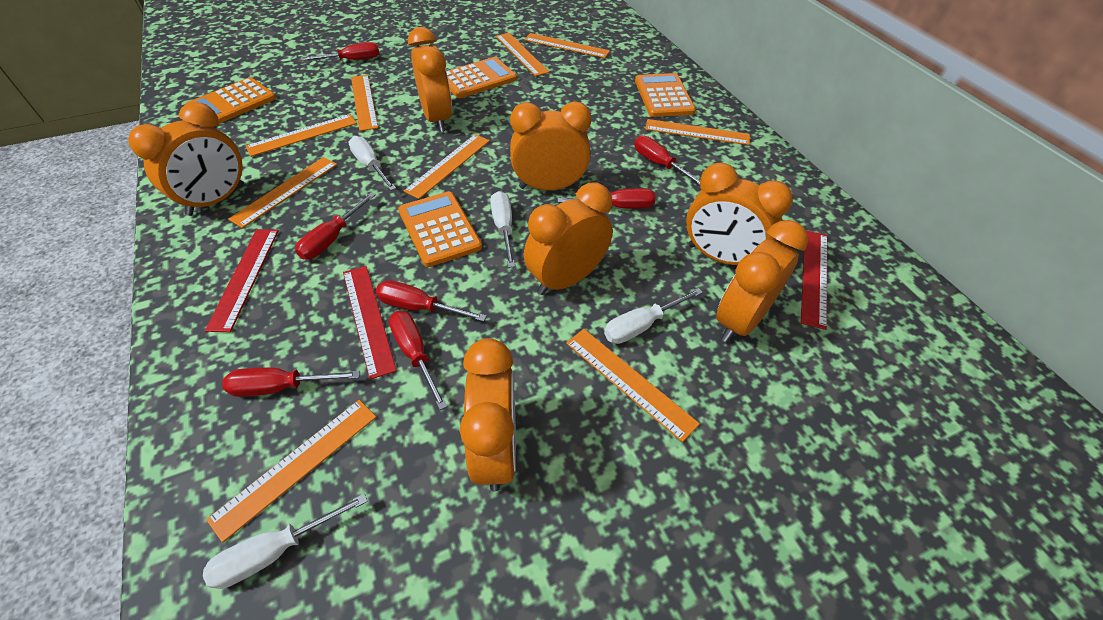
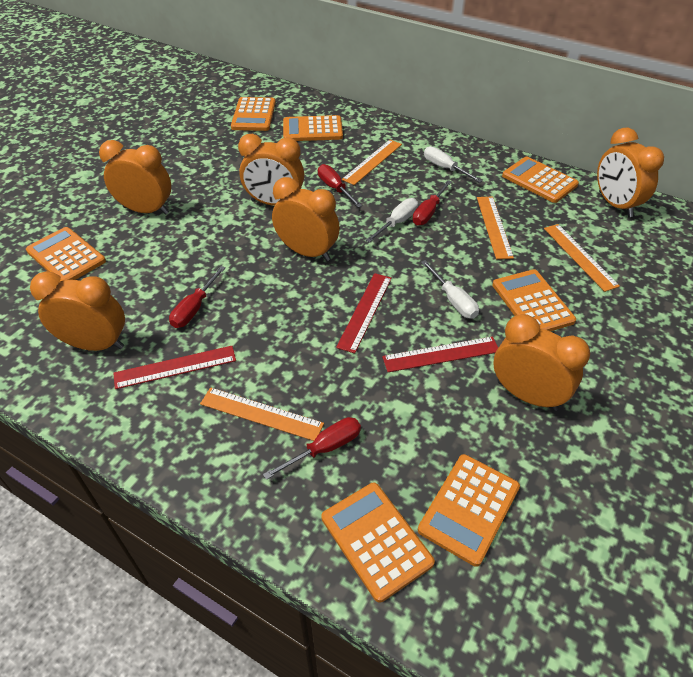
orange calculator: 4 -> 7
orange clock: 7 -> 6
orange ruler: 9 -> 4
red screwdriver: 7 -> 4
white screwdriver: 4 -> 3

